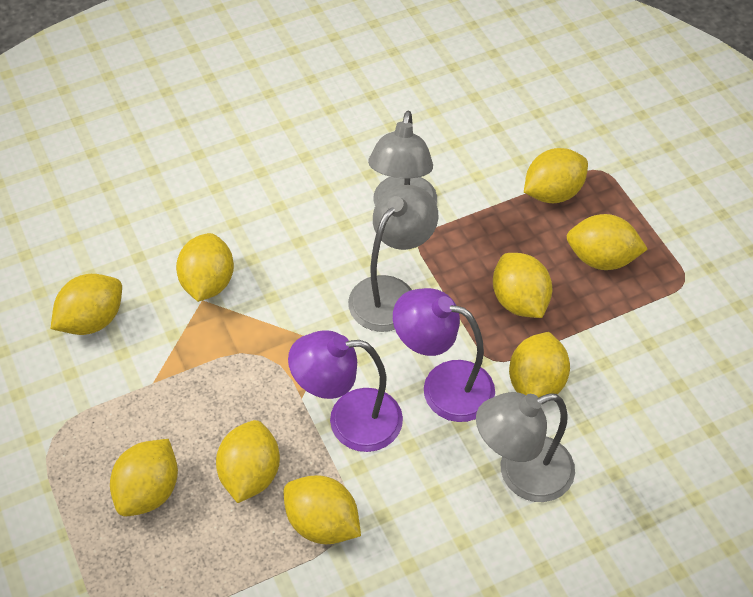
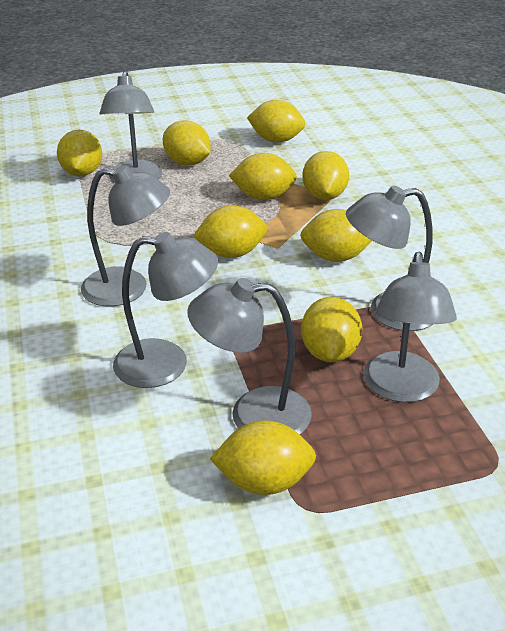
grey lamp: 3 -> 6
purple lamp: 2 -> 0

